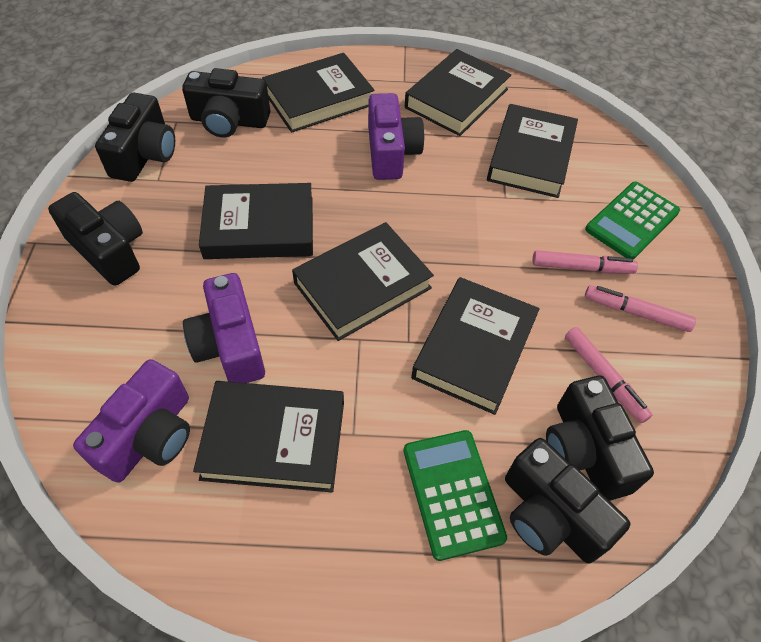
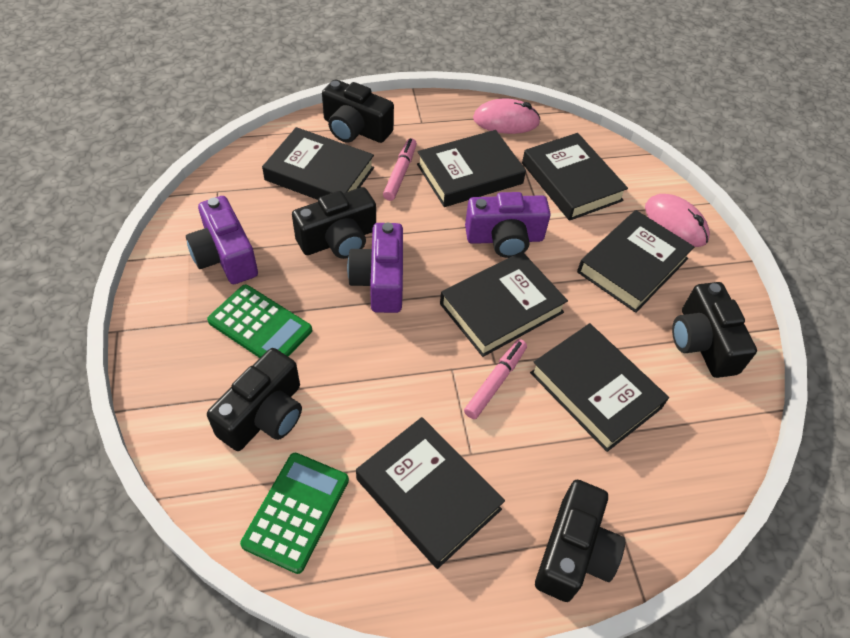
pink marker: 3 -> 2
pink mouse: 0 -> 2

